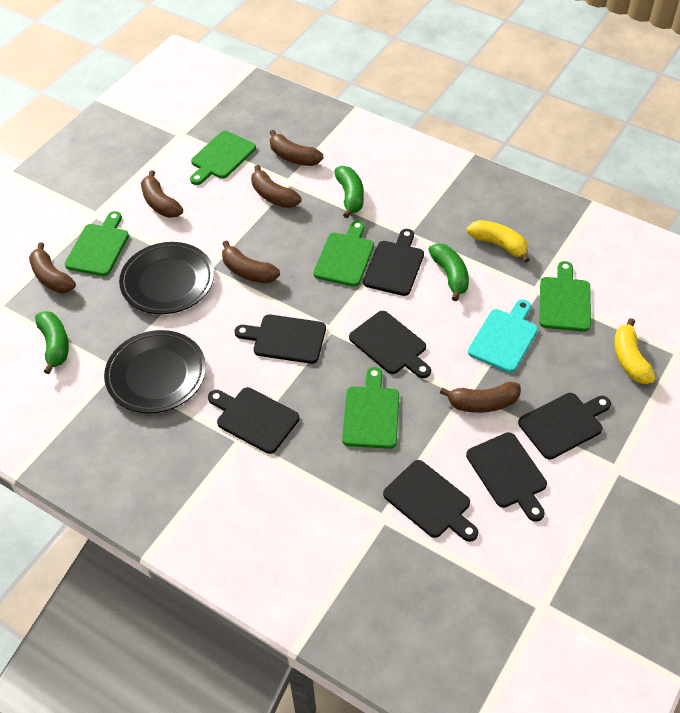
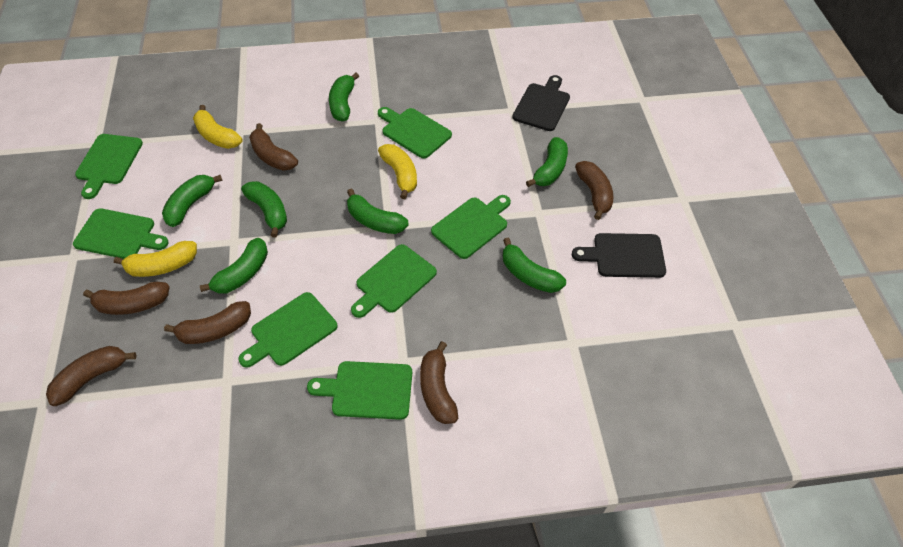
black cutting board: 7 -> 2
black plate: 2 -> 0
green banana: 3 -> 7
green cutting board: 5 -> 7
turquoise cutting board: 1 -> 0
yellow banana: 2 -> 3

